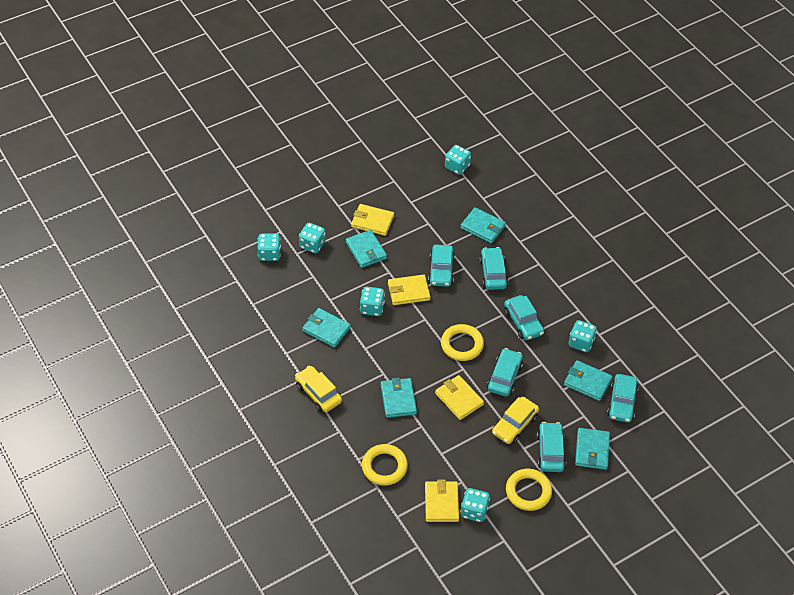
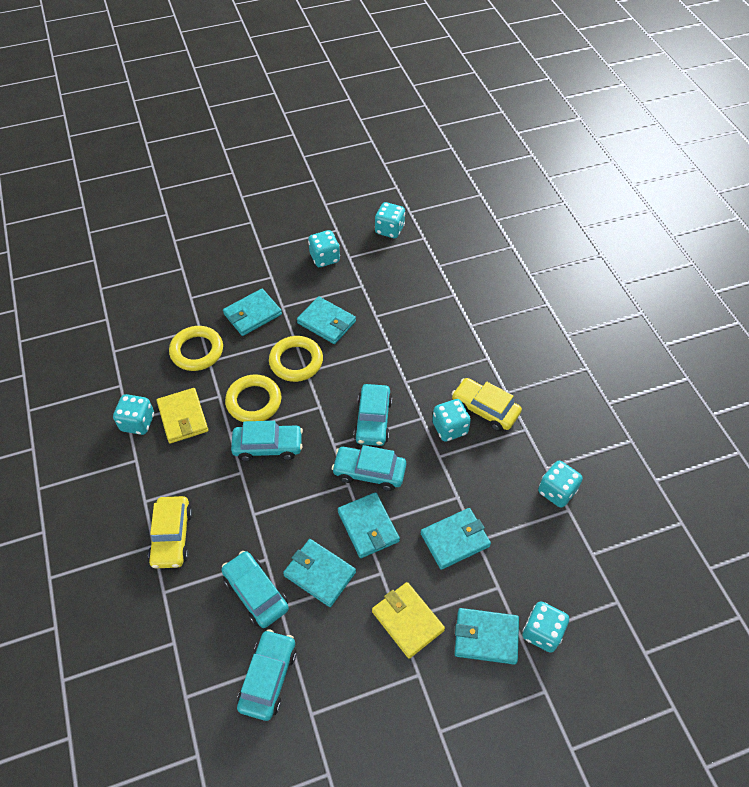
turquoise car: 6 -> 5
yellow wallet: 4 -> 2

